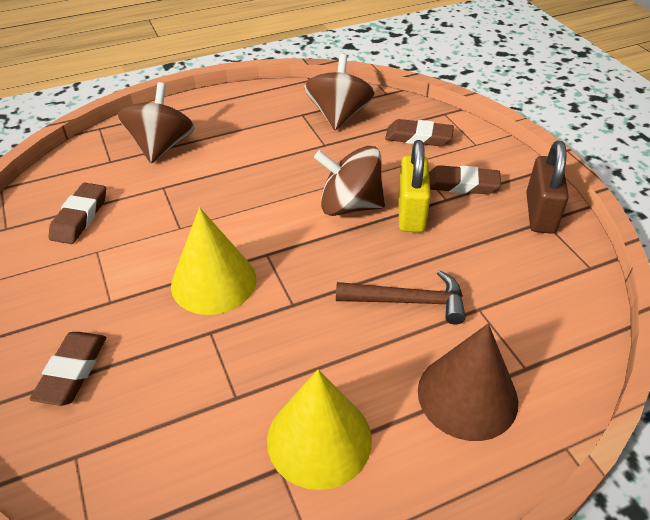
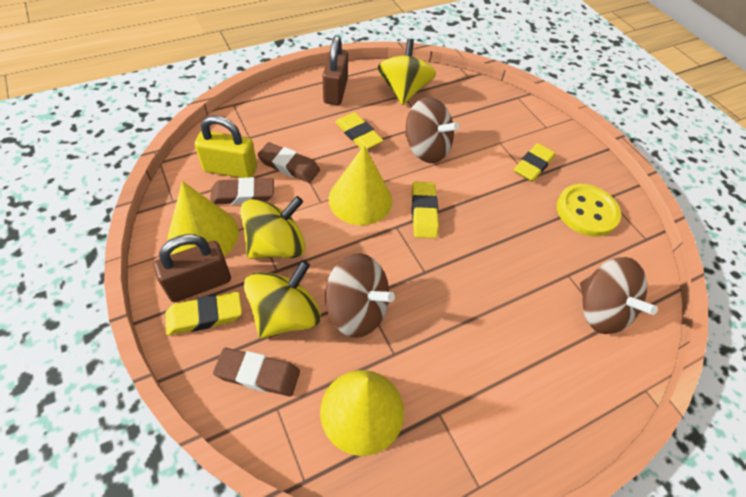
brown cone: 1 -> 0
brown eraser: 4 -> 3
brown hammer: 1 -> 0
brown padlock: 1 -> 2
yellow button: 0 -> 1
yellow cone: 2 -> 3
yellow eraser: 0 -> 4
yellow spinning top: 0 -> 3

